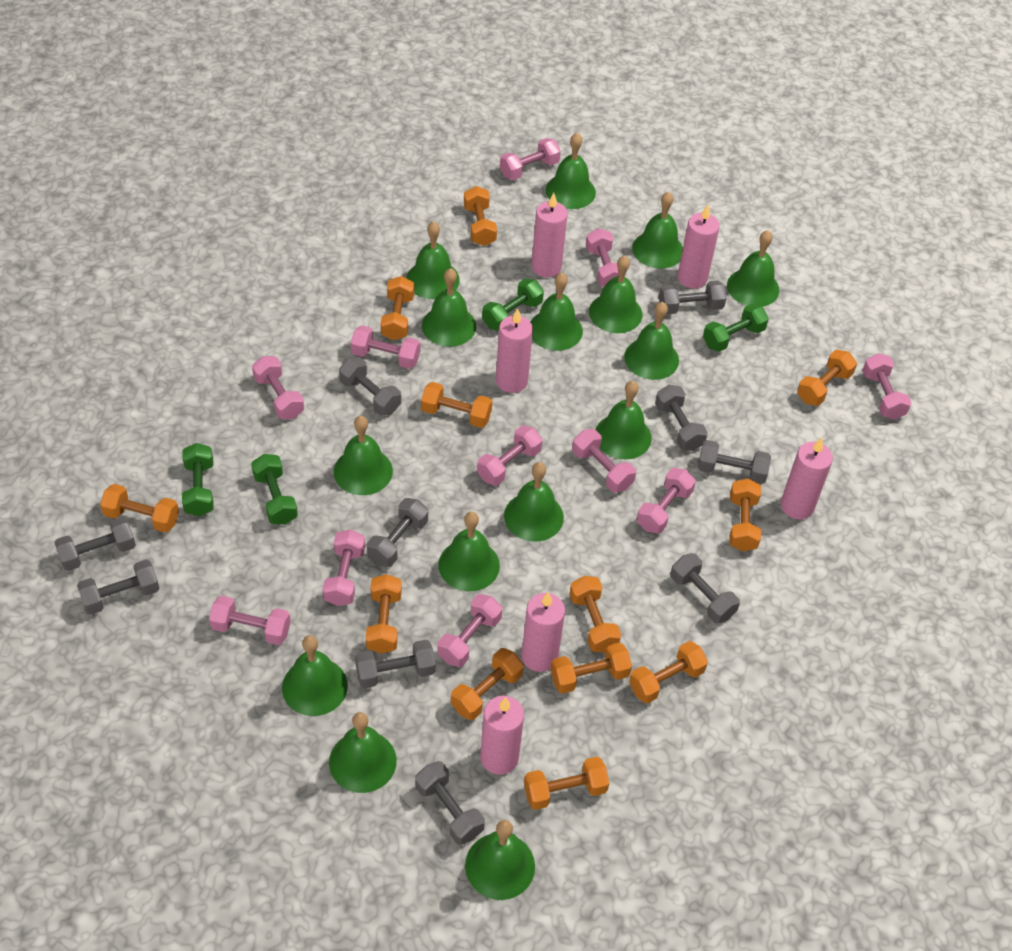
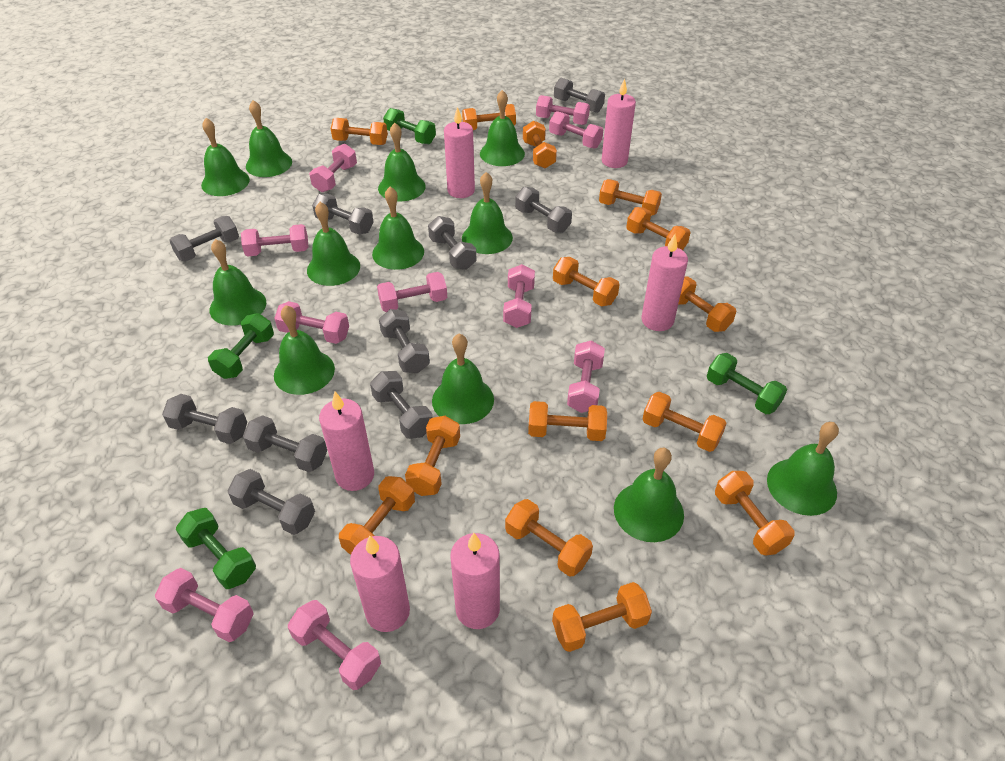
green bell: 15 -> 12
orange dumbbell: 12 -> 14
pink dumbbell: 11 -> 10

